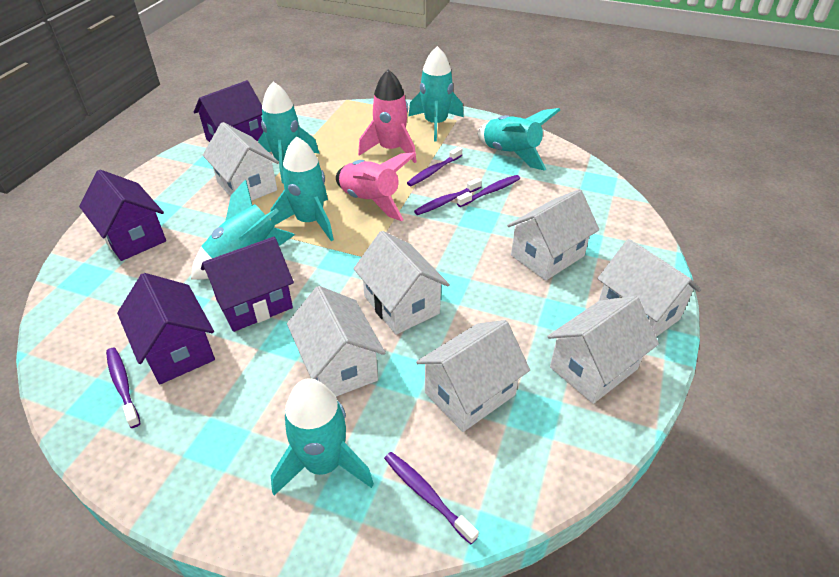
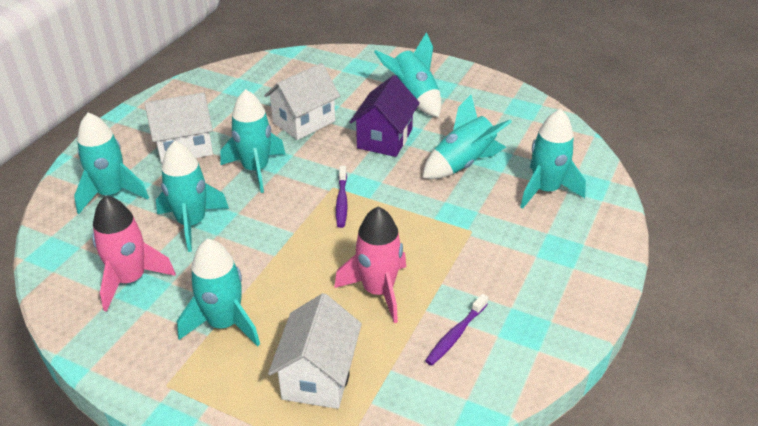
purple house: 4 -> 1
purple toothbrush: 5 -> 2
turquoise rocket: 6 -> 7
white house: 7 -> 3

